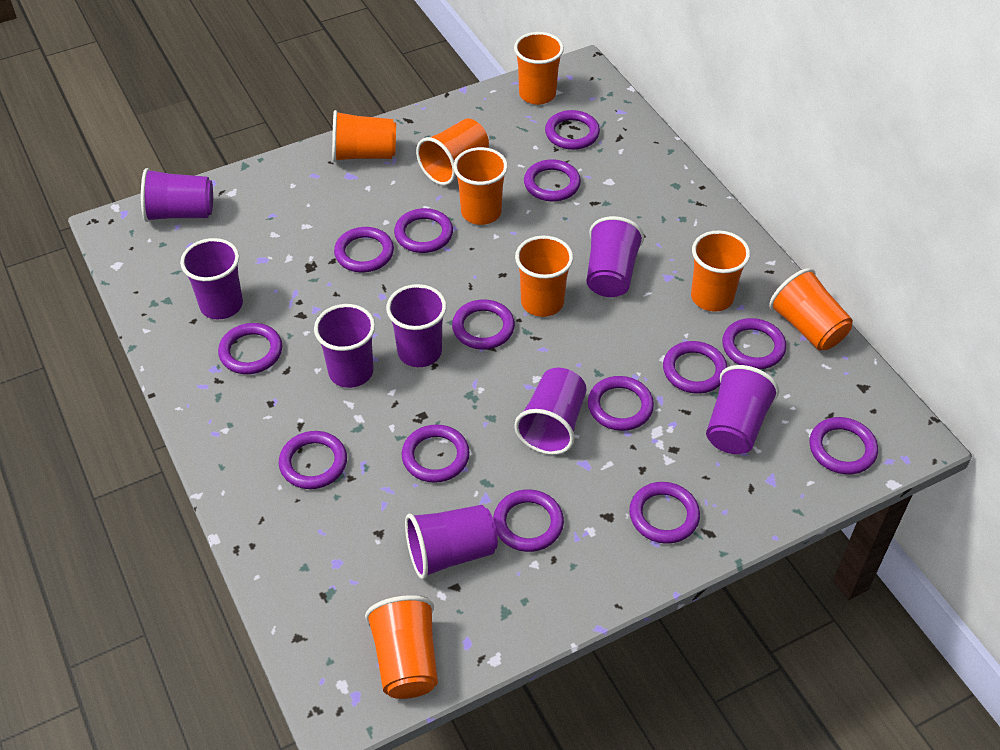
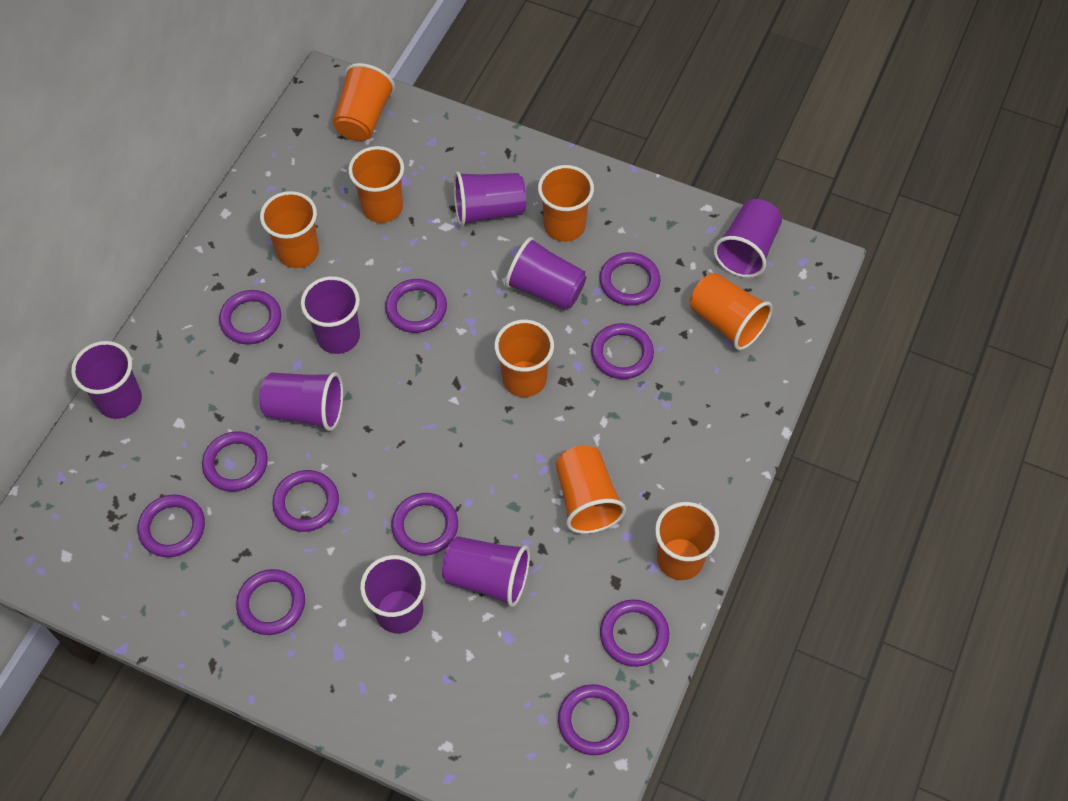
purple ring: 14 -> 11

